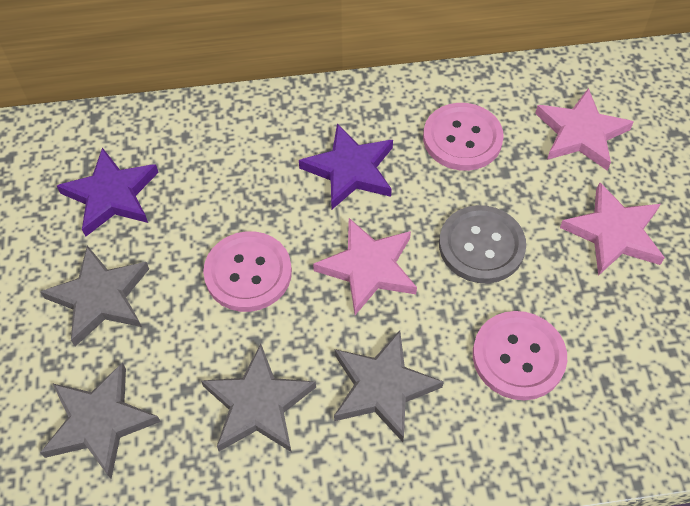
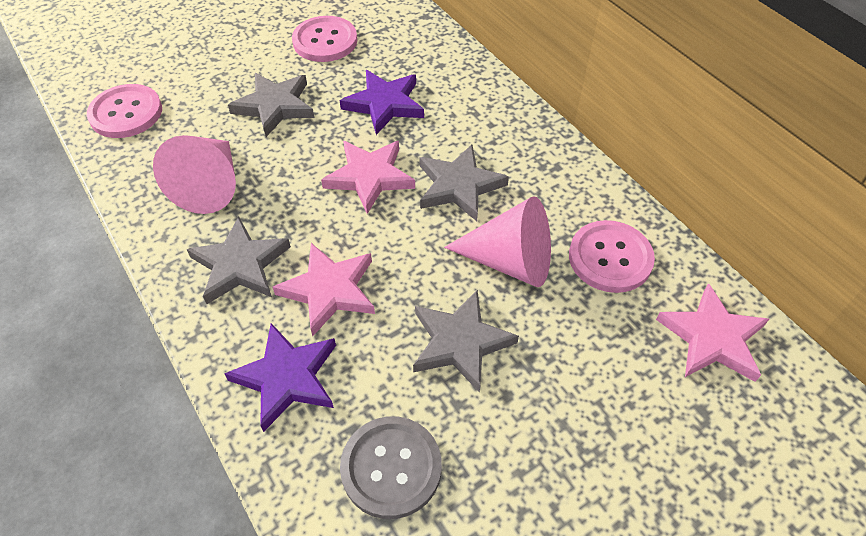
pink cone: 0 -> 2

